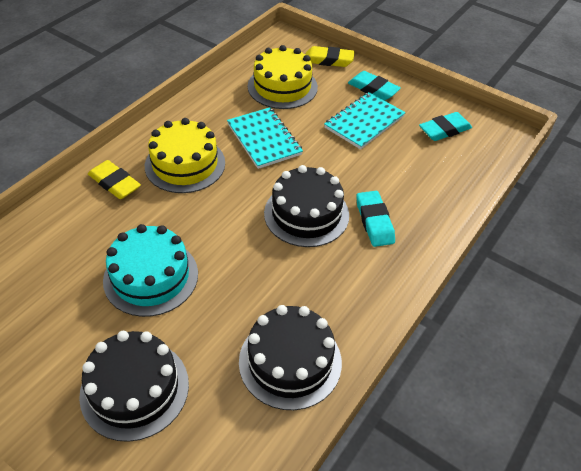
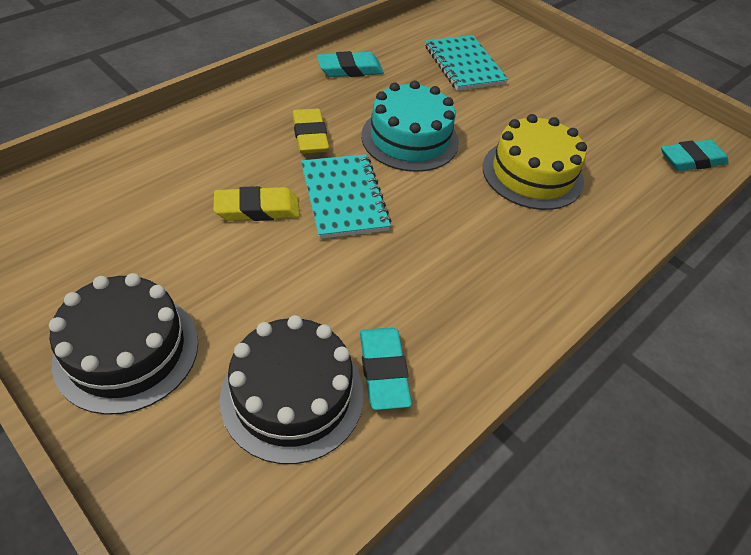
black cake: 3 -> 2
yellow cake: 2 -> 1

